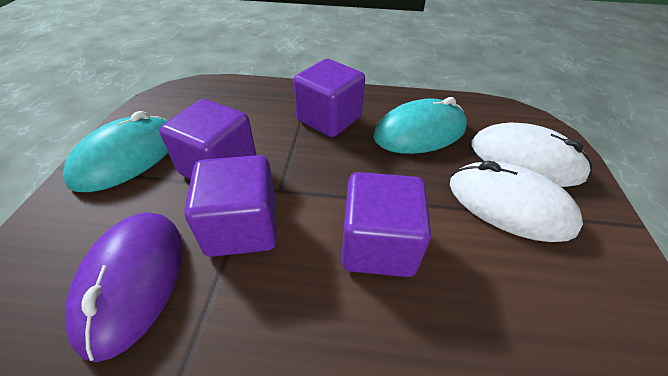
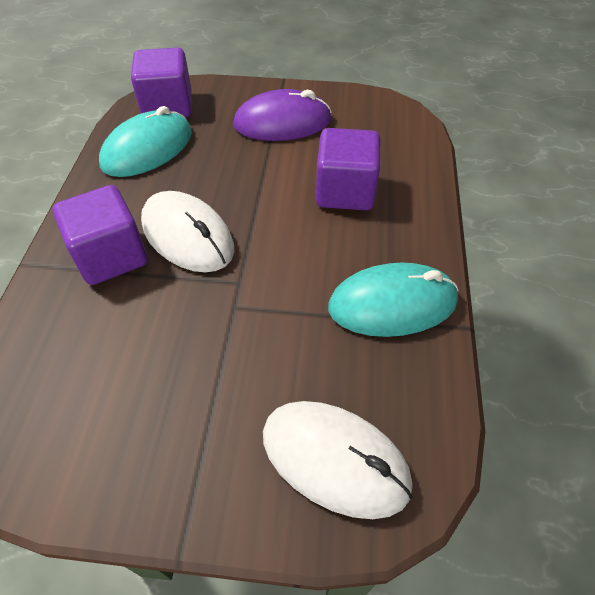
purple cube: 4 -> 3

